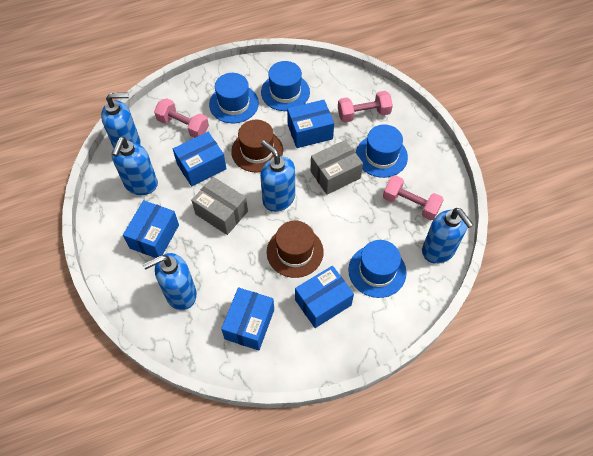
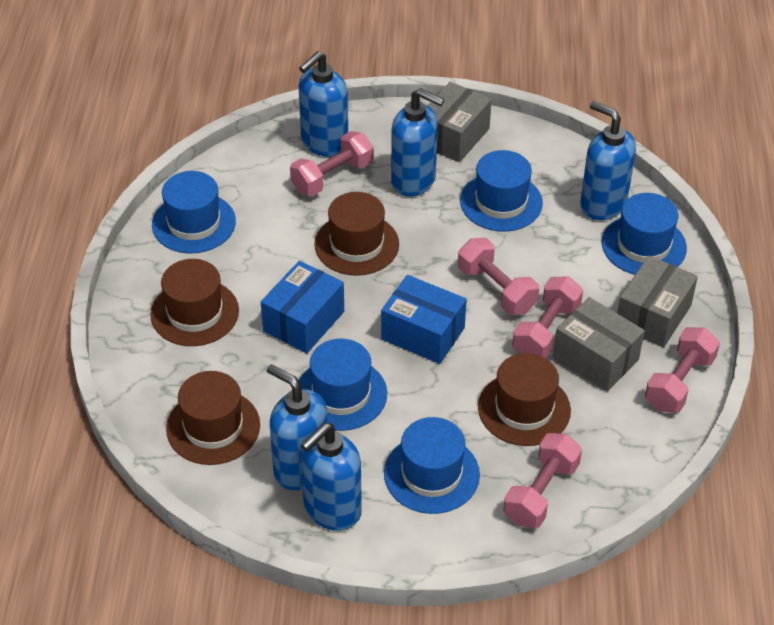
blue box: 5 -> 2
blue hat: 4 -> 5
brown hat: 2 -> 4
grey box: 2 -> 3
pink dumbbell: 3 -> 5

